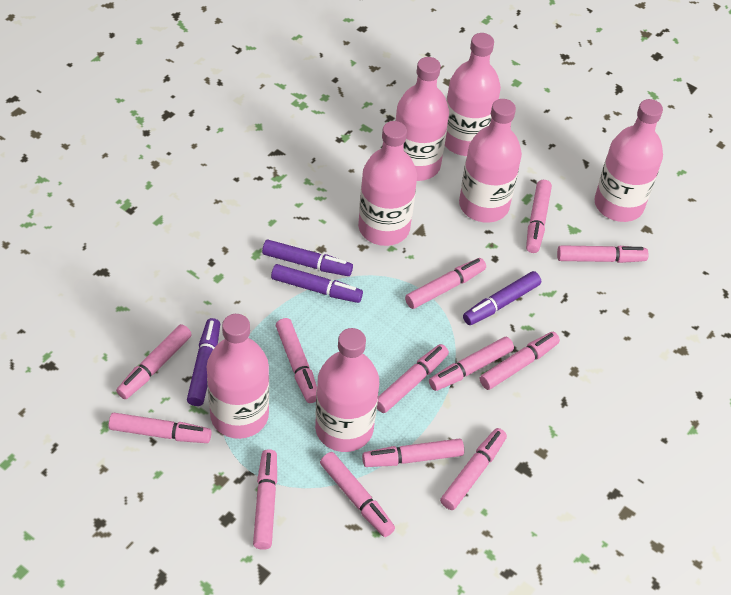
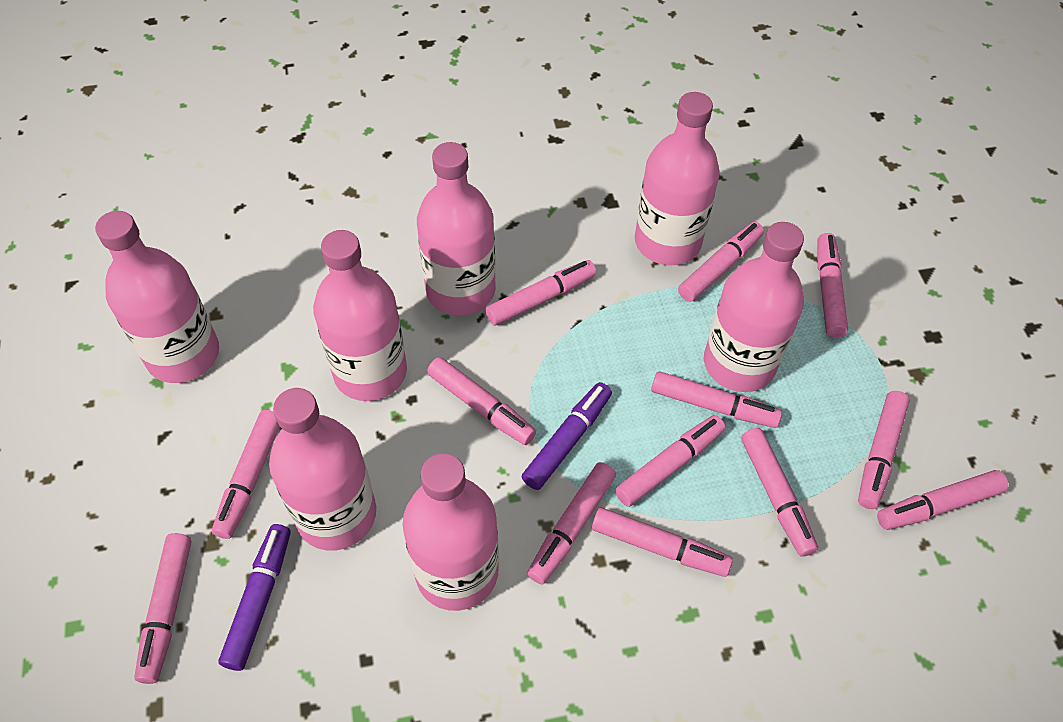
purple marker: 4 -> 2

